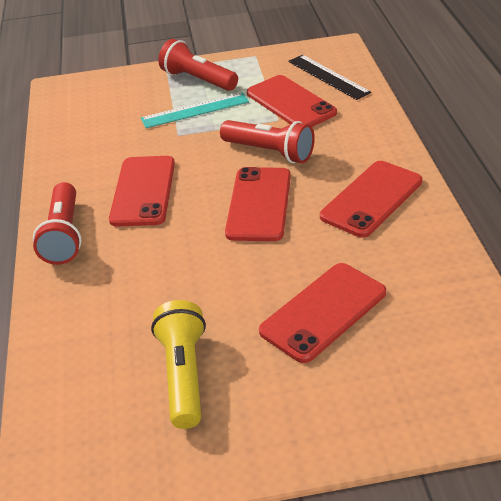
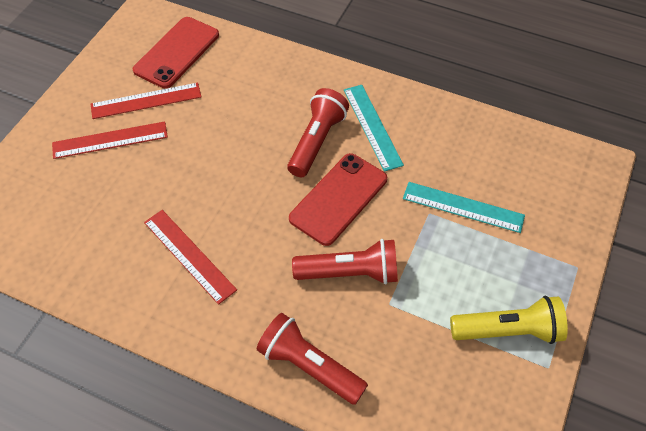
black ruler: 1 -> 0
red phone: 5 -> 2
red ruler: 0 -> 3
turquoise ruler: 1 -> 2

